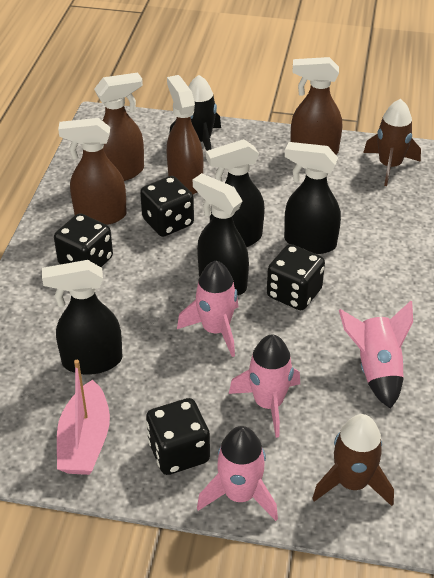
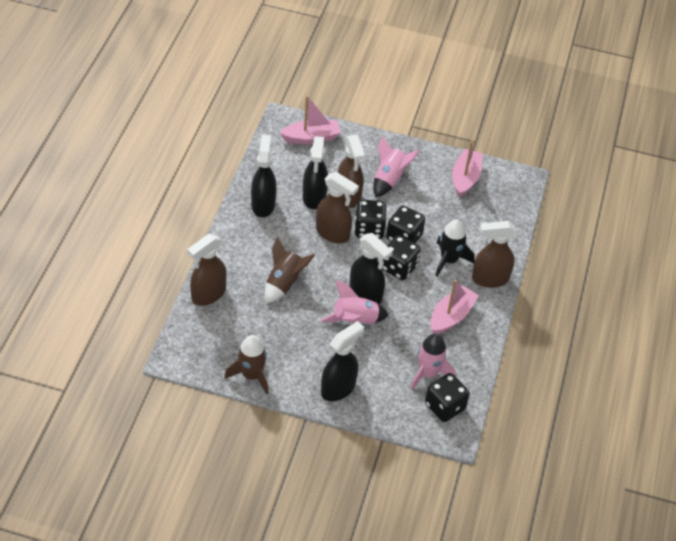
pink boat: 1 -> 3
pink rocket: 4 -> 3

